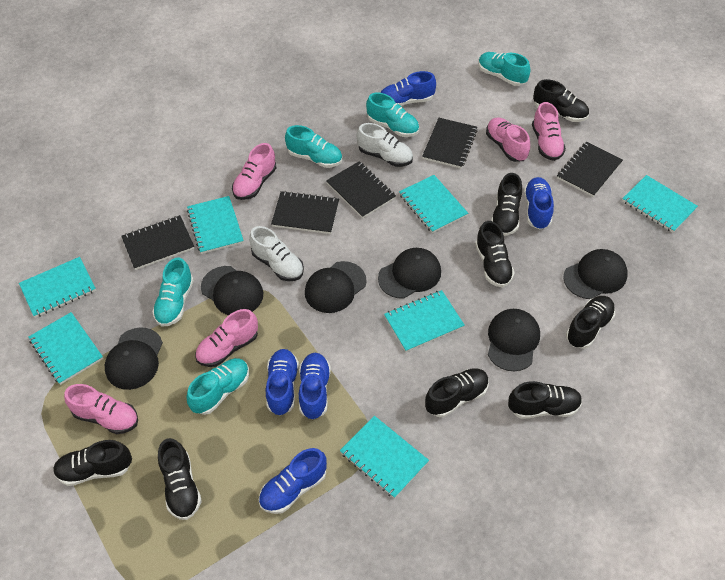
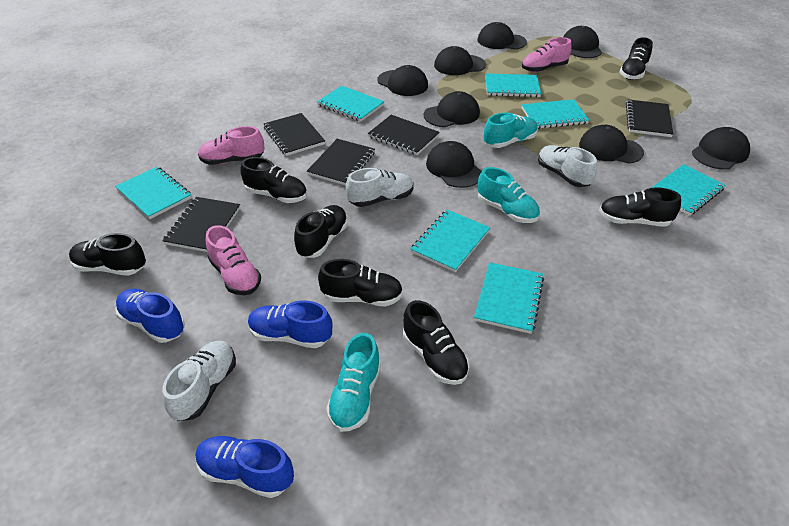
black cap: 6 -> 8
black shoe: 8 -> 7
blue shoe: 5 -> 3
pink shoe: 5 -> 3
turquoise shoe: 5 -> 3
white shoe: 2 -> 3

